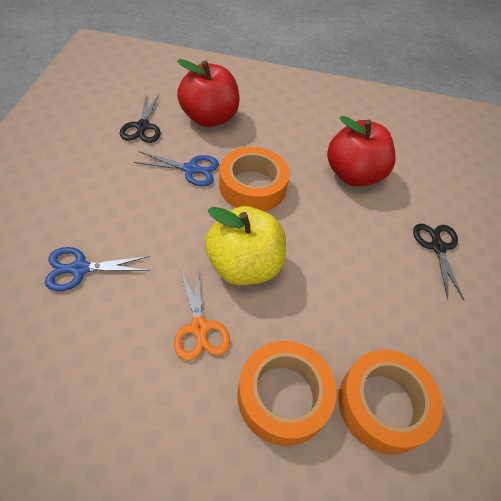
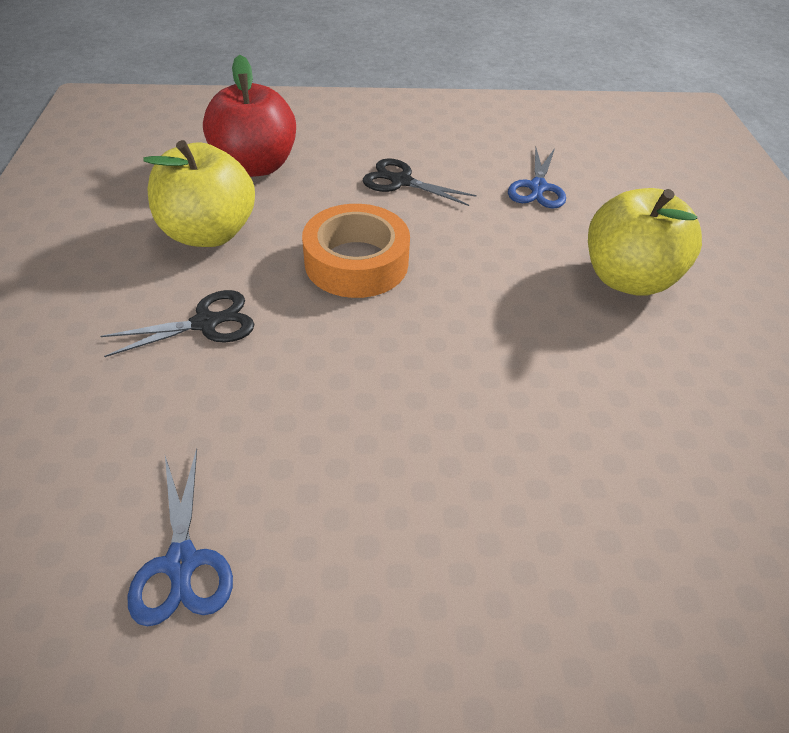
orange scissors: 1 -> 0
orange tape: 3 -> 1
red apple: 2 -> 1
yellow apple: 1 -> 2

